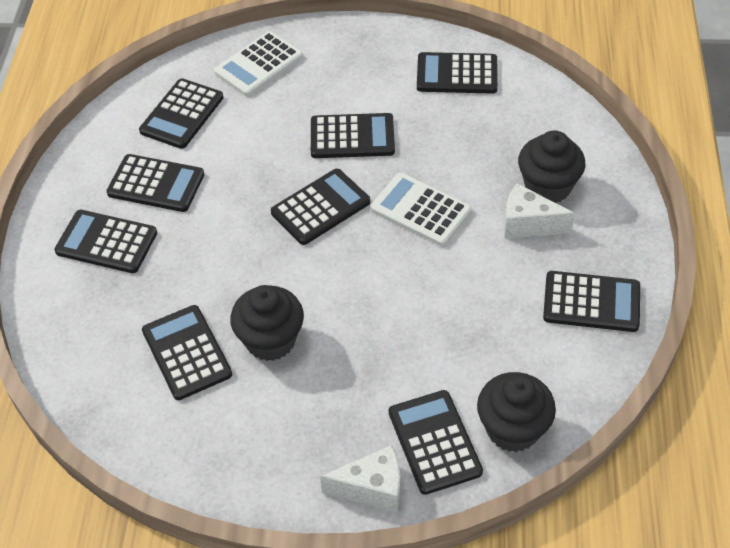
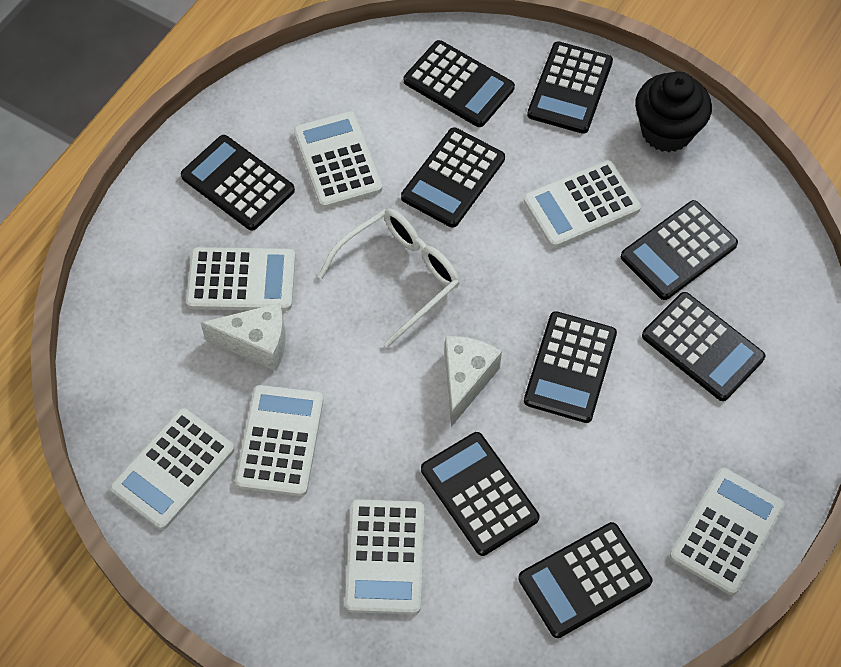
black cupcake: 3 -> 1
white calculator: 2 -> 7
white glasses: 0 -> 1

